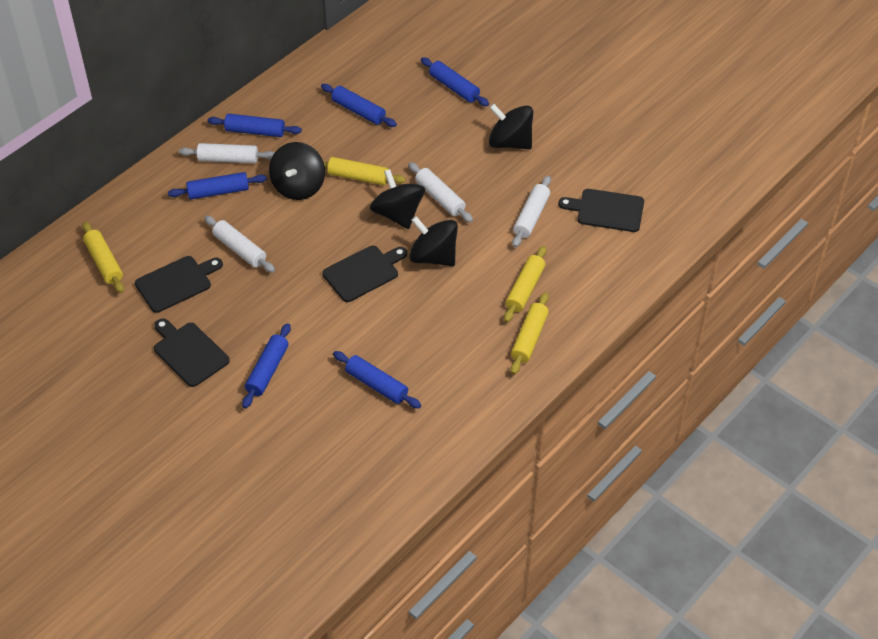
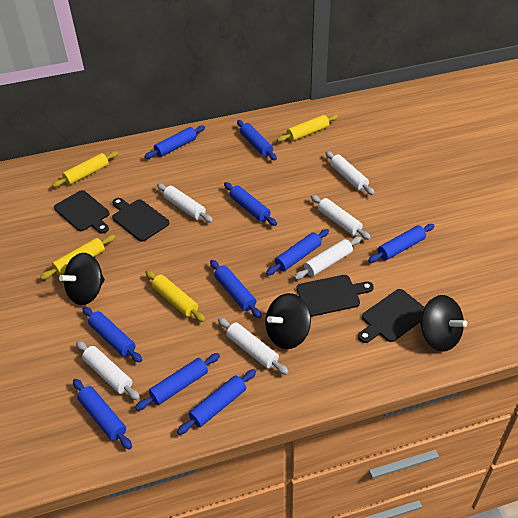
black spinning top: 4 -> 3
blue rolling pin: 6 -> 10
white rolling pin: 4 -> 6

